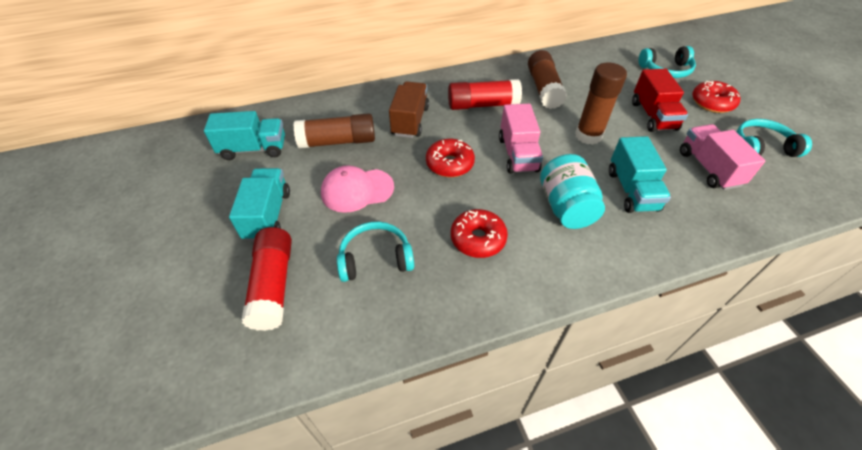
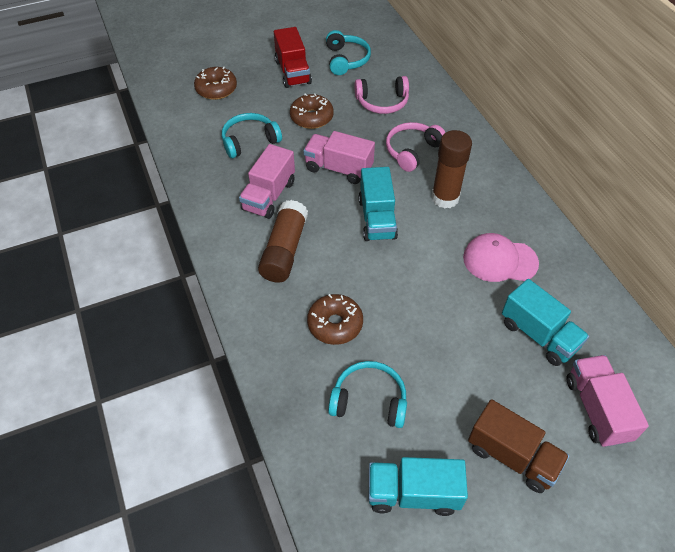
brown donut: 0 -> 3
brown glue stick: 3 -> 2
pink headphones: 0 -> 2
pink truck: 2 -> 3
red donut: 3 -> 0
red glue stick: 2 -> 0
turquoise jar: 1 -> 0

